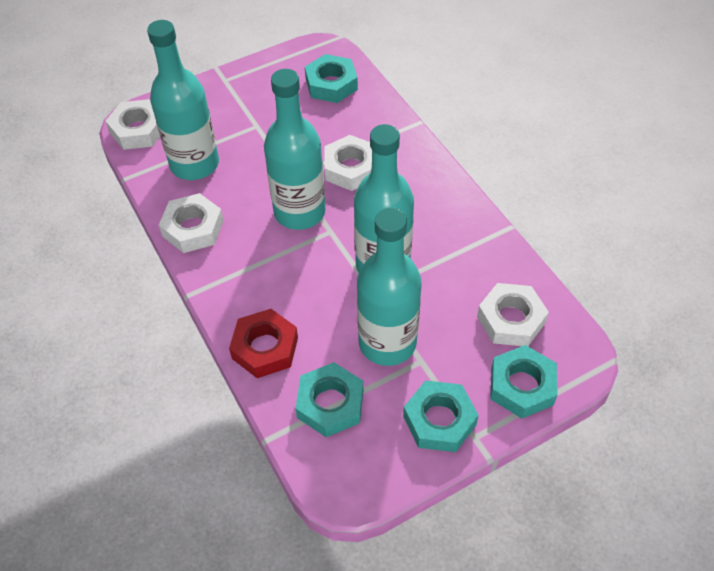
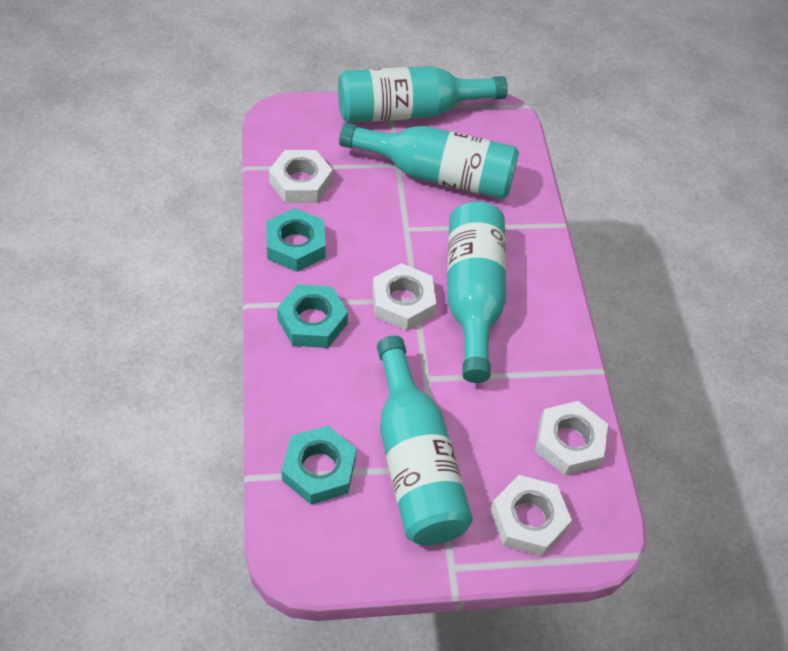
red nut: 1 -> 0
turquoise nut: 4 -> 3

